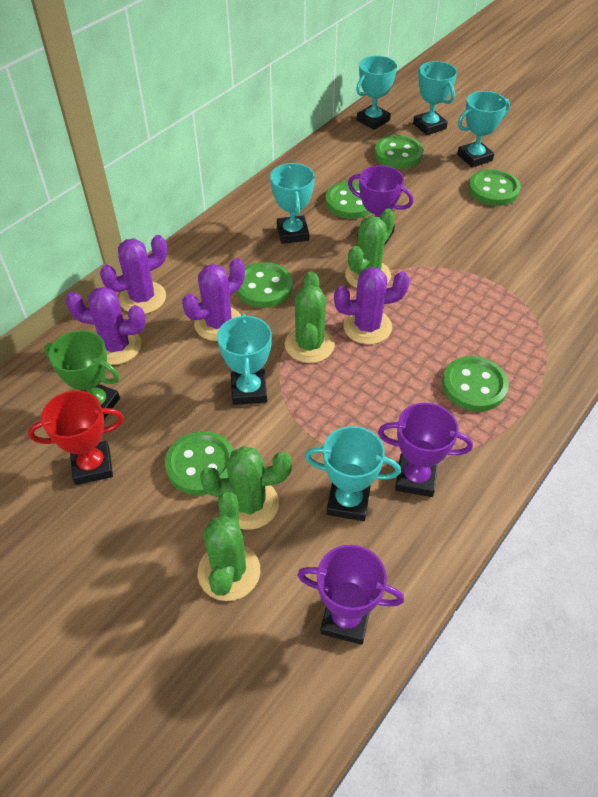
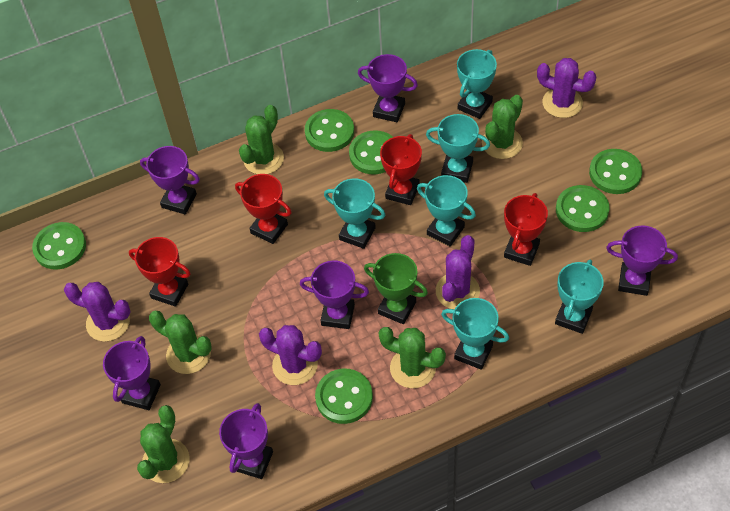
green cactus: 4 -> 5
purple trophy: 3 -> 6
red trophy: 1 -> 4

